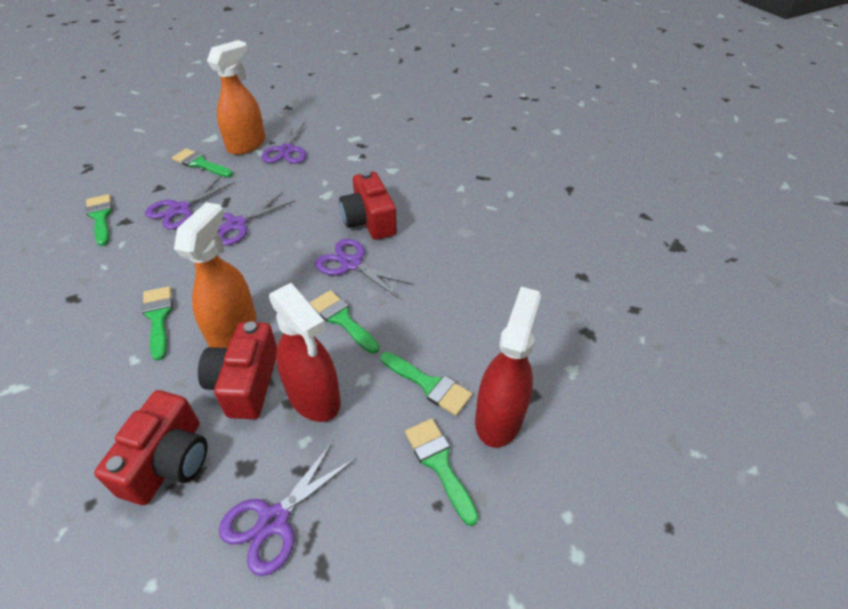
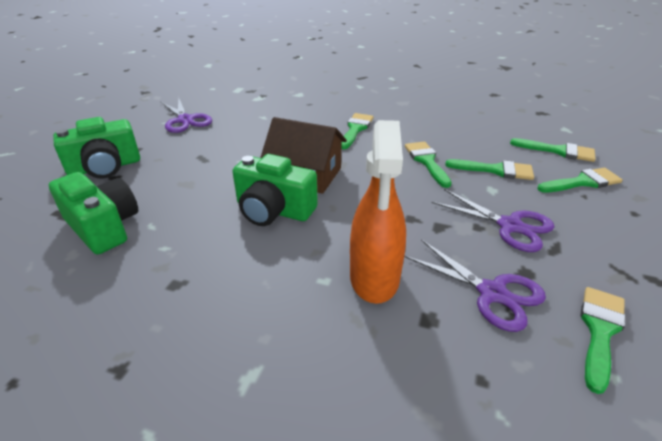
brown house: 0 -> 1
green camera: 0 -> 3
orange spray bottle: 2 -> 1
purple scissors: 5 -> 3
red camera: 3 -> 0
red spray bottle: 2 -> 0

